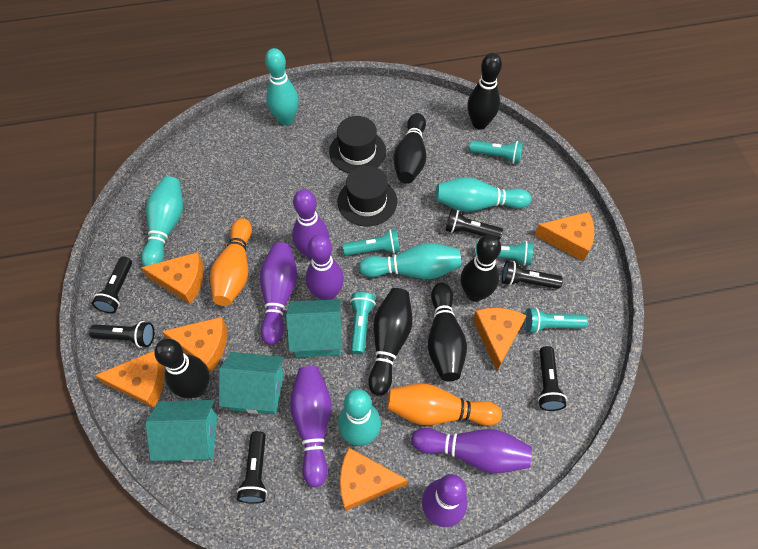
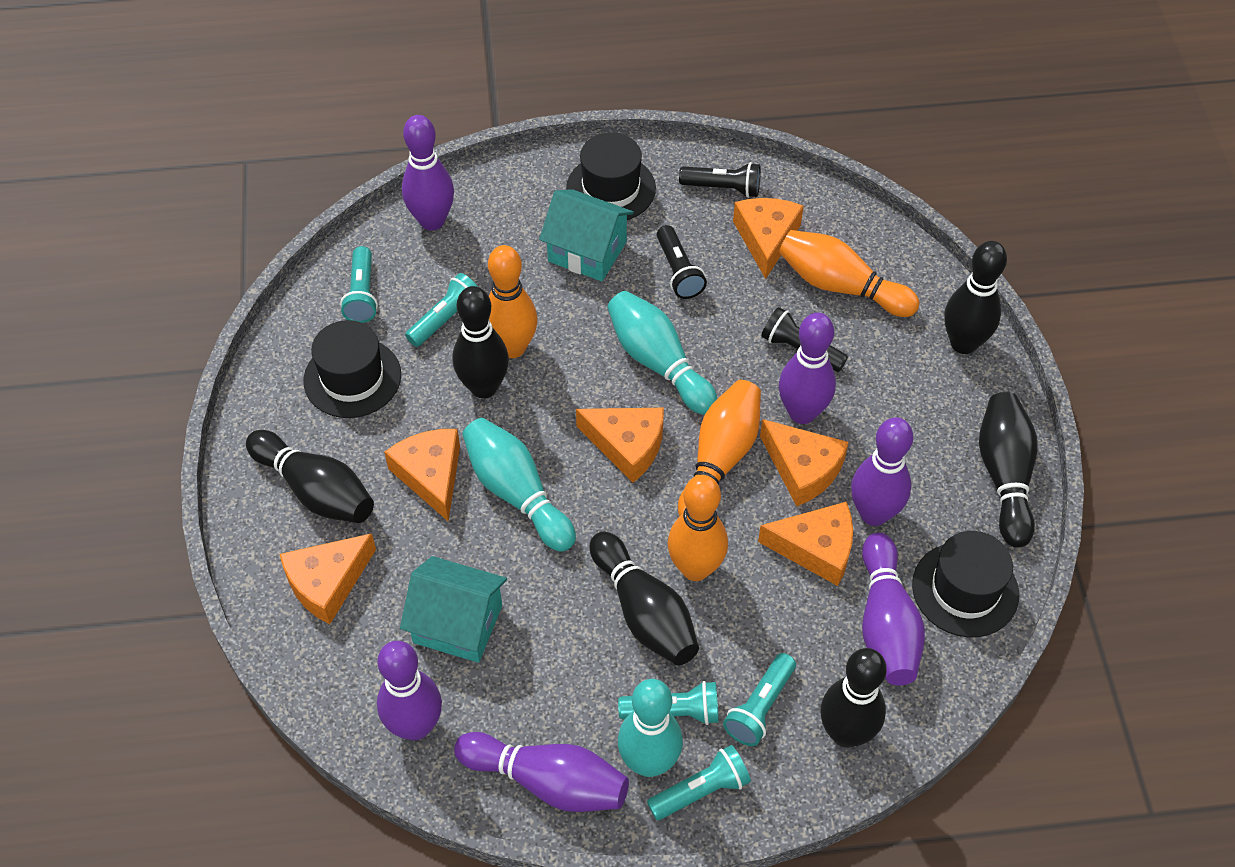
black flashlight: 6 -> 3
black hat: 2 -> 3
orange bowling pin: 2 -> 4
turquoise bowling pin: 5 -> 3
turquoise house: 3 -> 2

